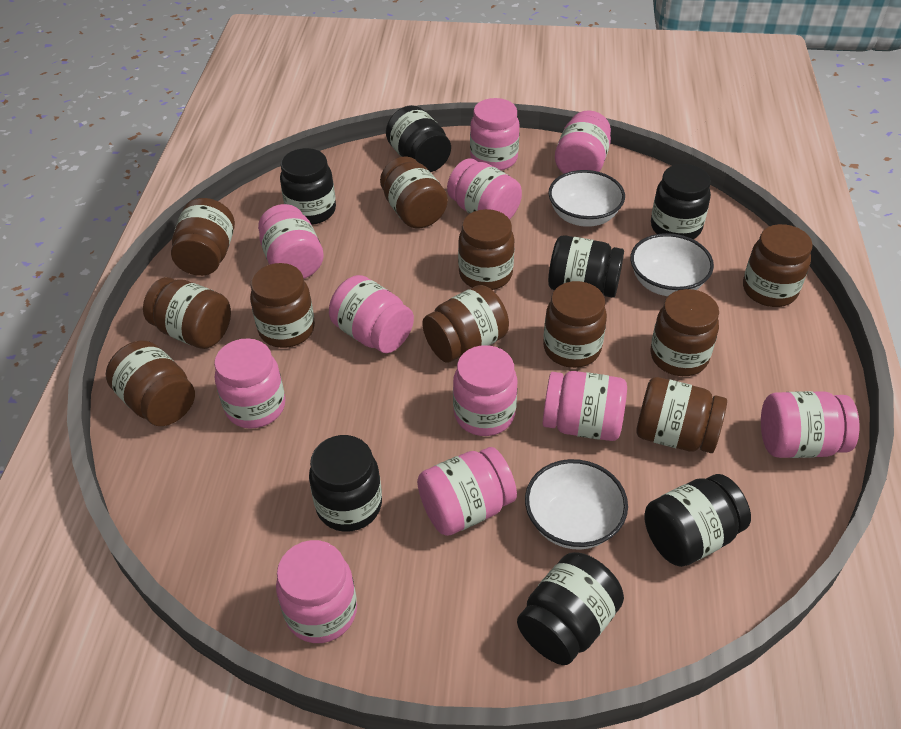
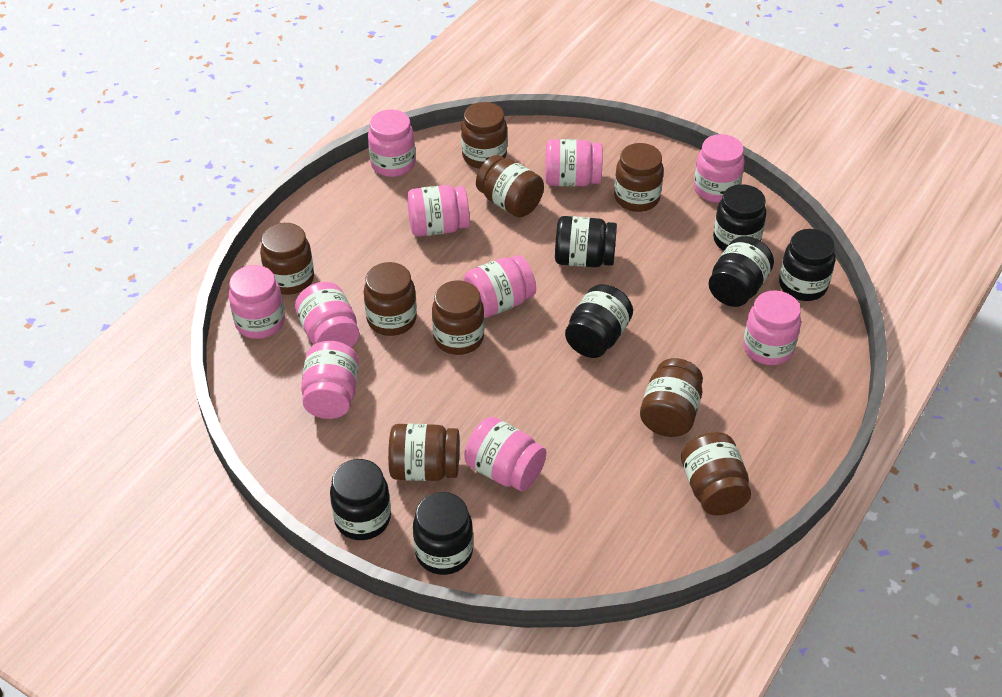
brown jar: 11 -> 9
pink jar: 11 -> 10
white bowl: 3 -> 0

